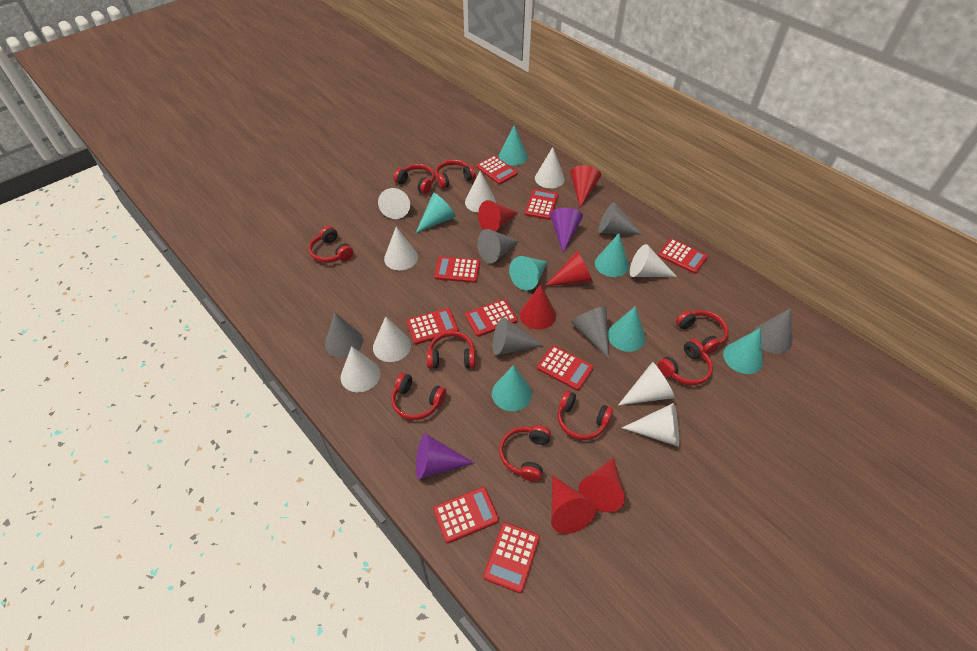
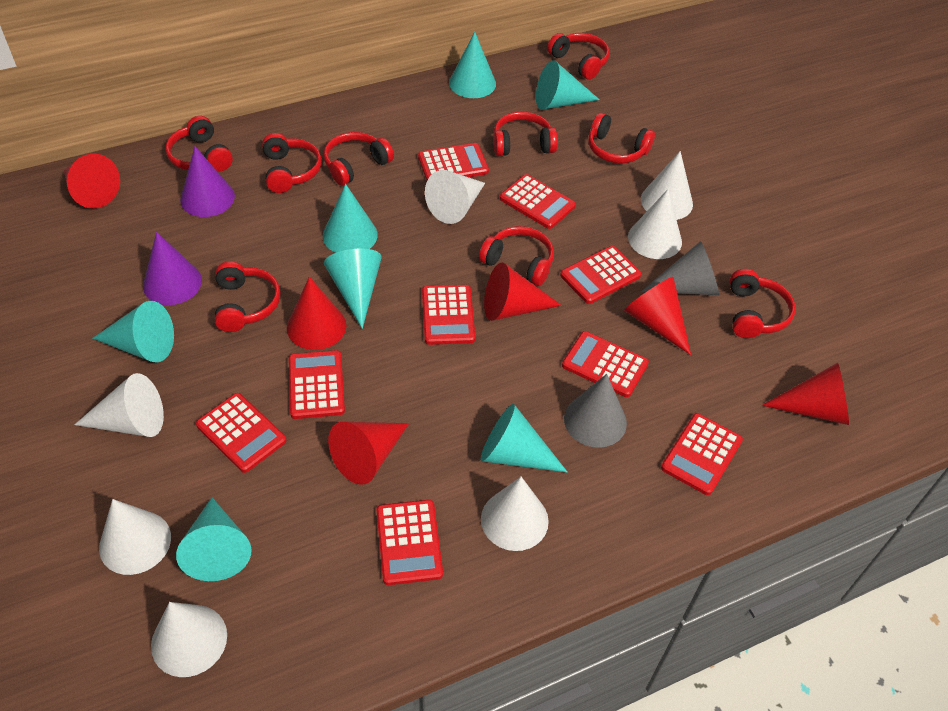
grey cone: 6 -> 2
white cone: 9 -> 7

